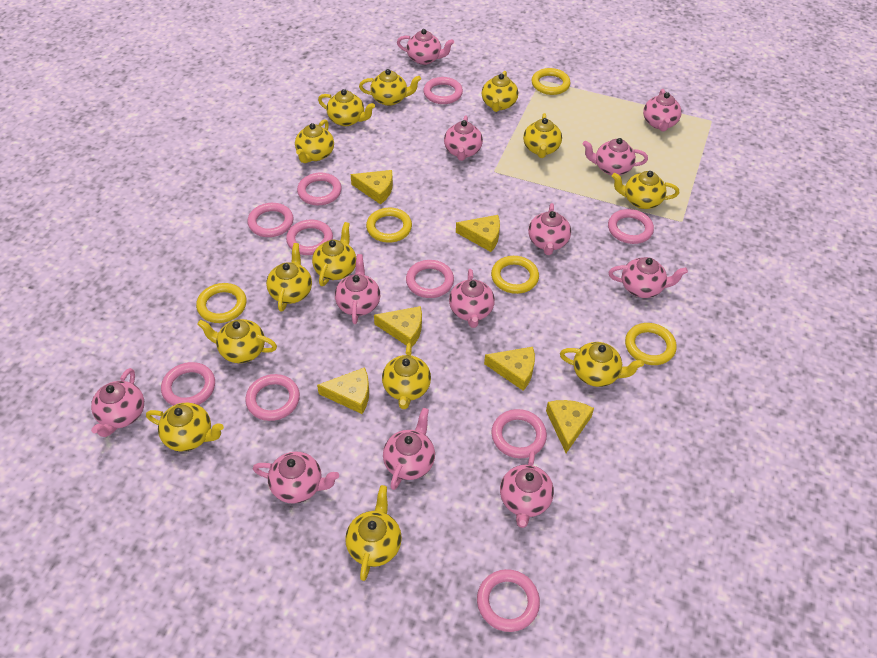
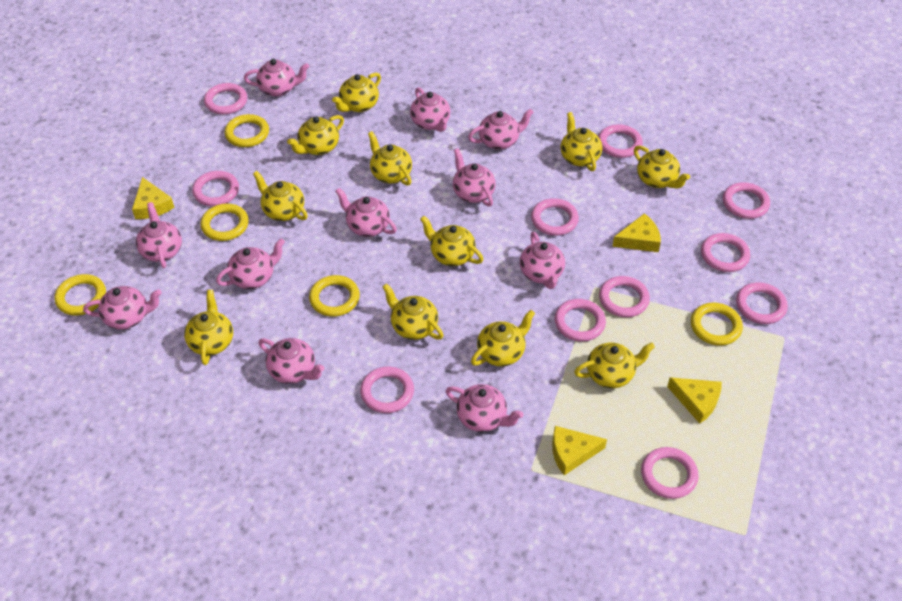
pink ring: 10 -> 11
pink teapot: 12 -> 11
yellow cheese: 6 -> 4
yellow teapot: 13 -> 11

